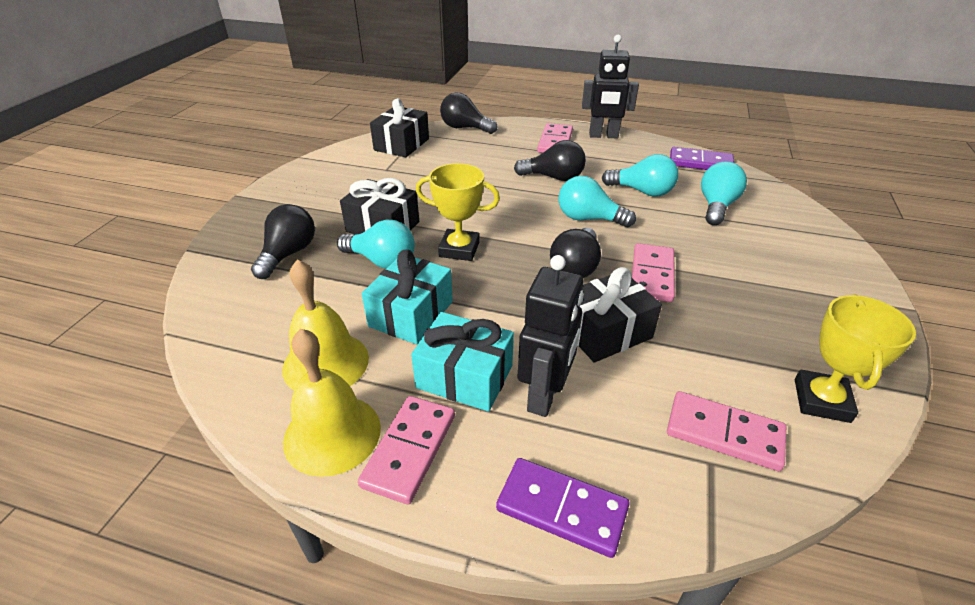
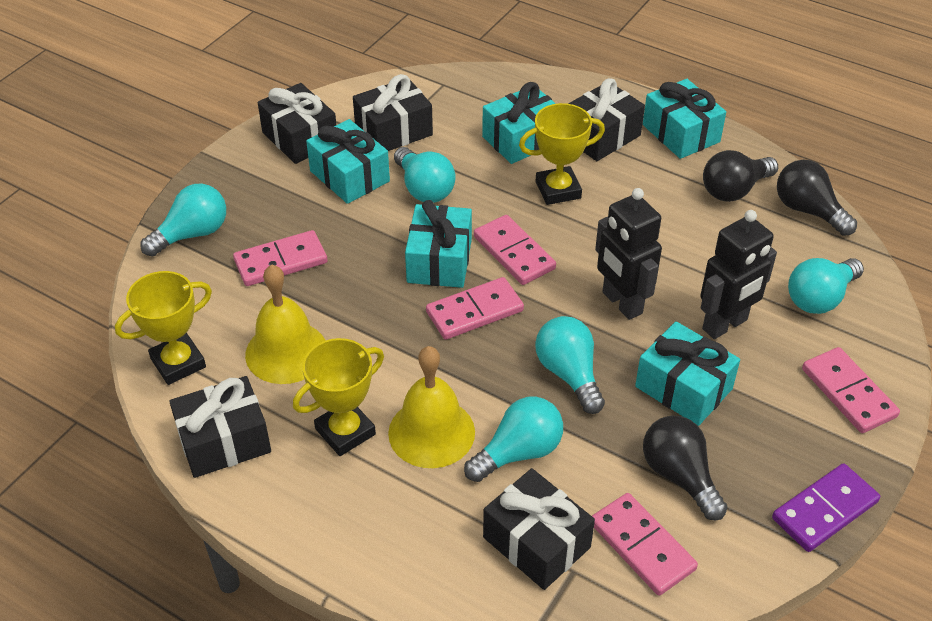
black gift: 3 -> 5
black light bulb: 4 -> 3
pink domino: 4 -> 5
purple domino: 2 -> 1
turquoise gift: 2 -> 5
turquoise light bulb: 4 -> 5
yellow trophy: 2 -> 3

